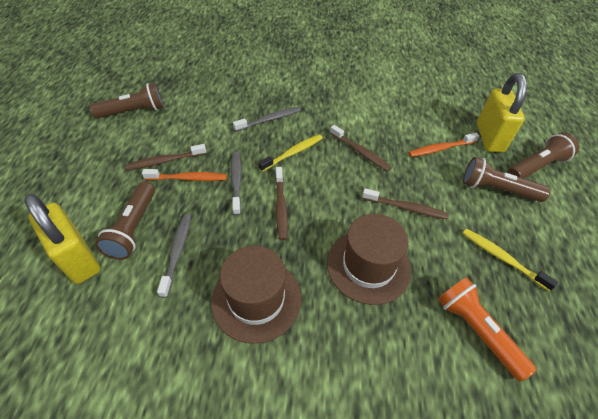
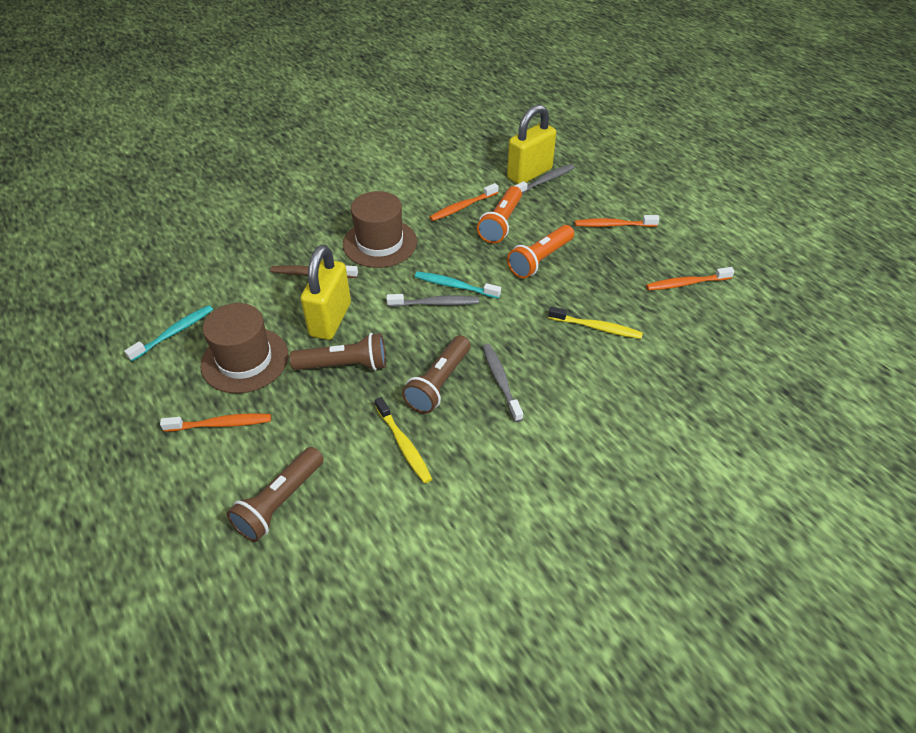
brown flashlight: 4 -> 3
brown toothbrush: 4 -> 1
orange flashlight: 1 -> 2
orange toothbrush: 2 -> 4
turquoise toothbrush: 0 -> 2

